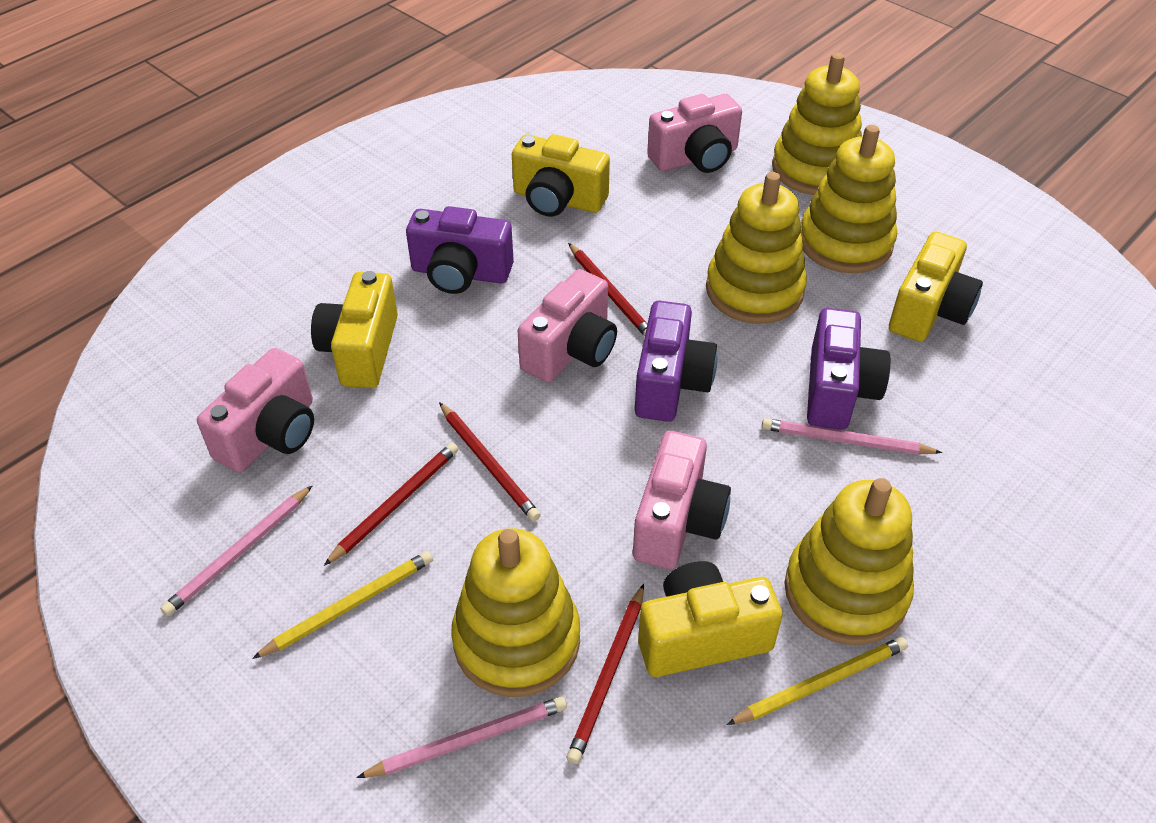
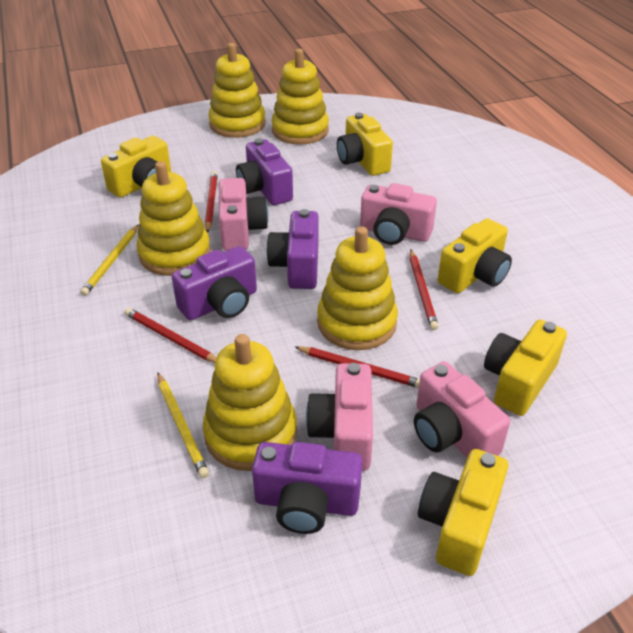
pink pencil: 3 -> 0
purple camera: 3 -> 4
yellow camera: 4 -> 5

